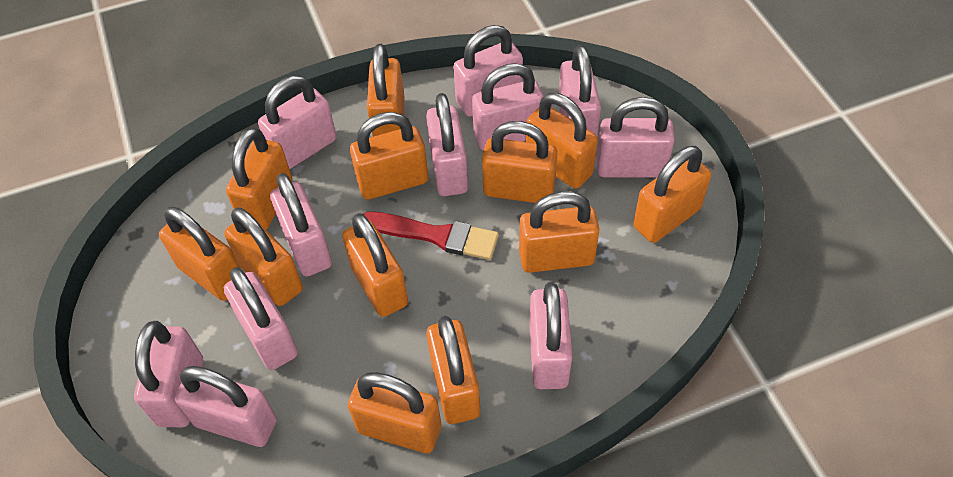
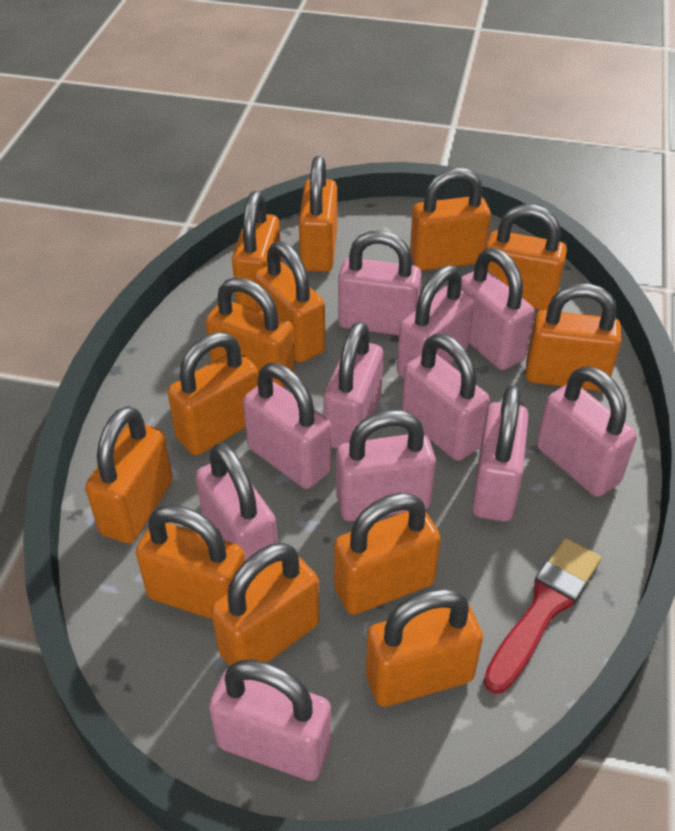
orange padlock: 12 -> 13

